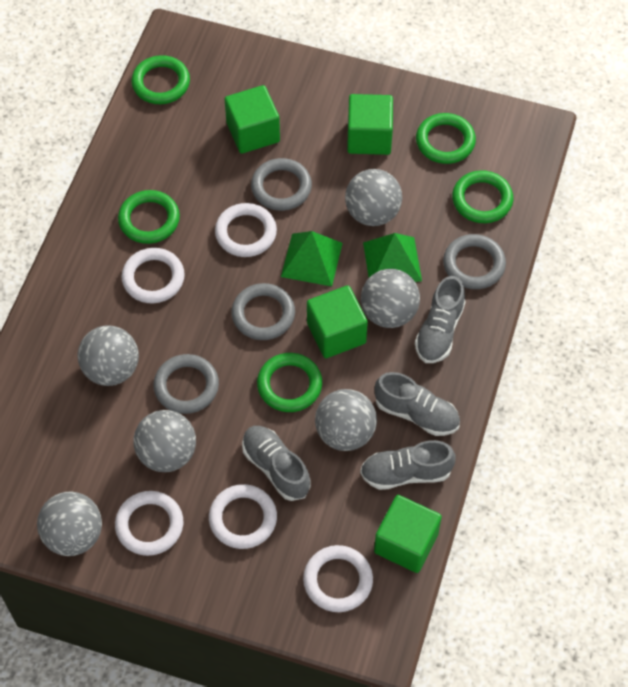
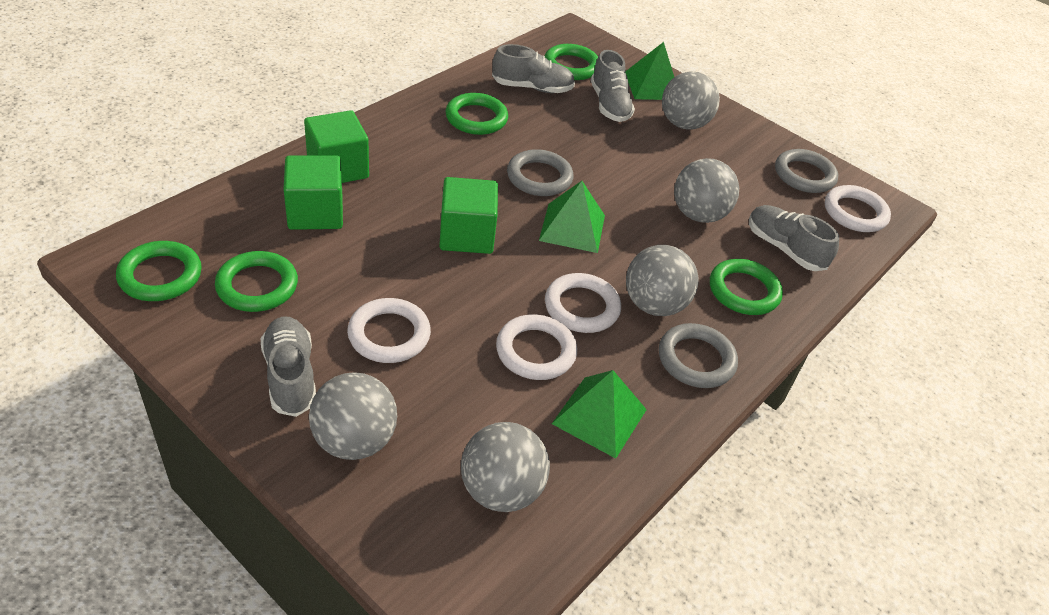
green cube: 4 -> 3
green pyramid: 2 -> 3
grey ball: 6 -> 5
grey ring: 4 -> 3
white ring: 5 -> 4

